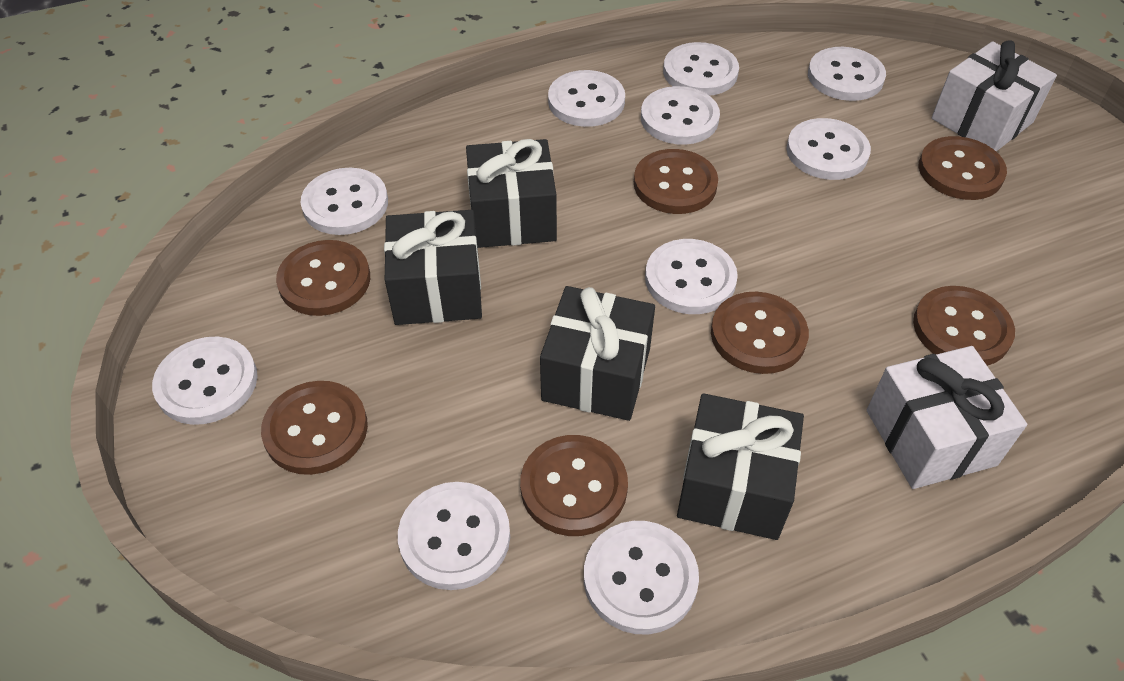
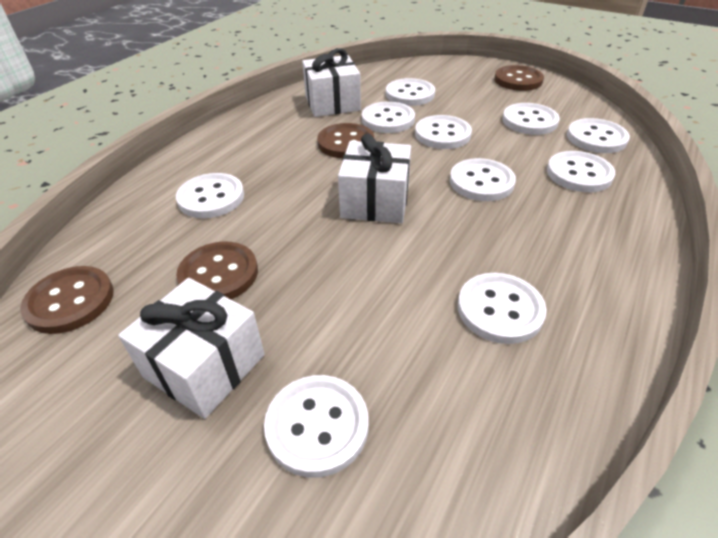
black gift: 4 -> 0
brown button: 7 -> 4
white gift: 2 -> 3

